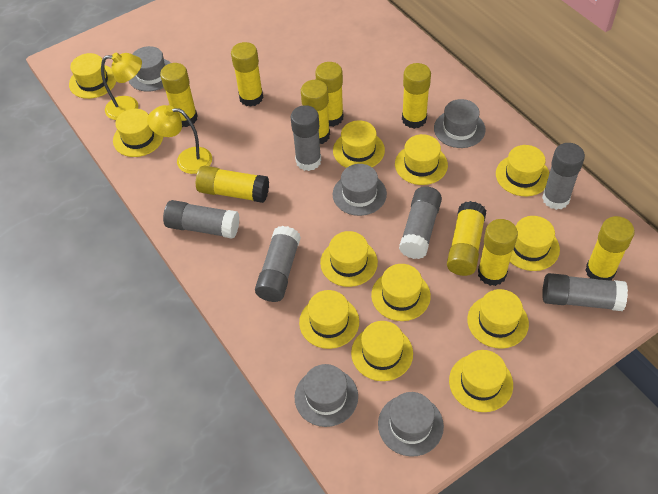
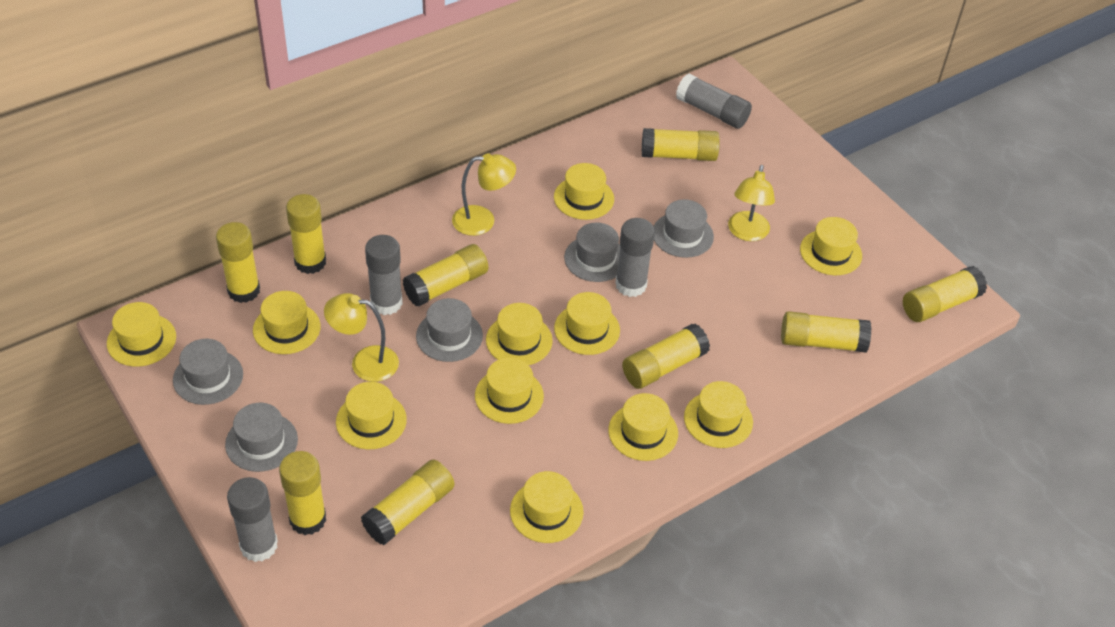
grey glue stick: 6 -> 4
yellow hat: 12 -> 11
yellow lamp: 2 -> 3

